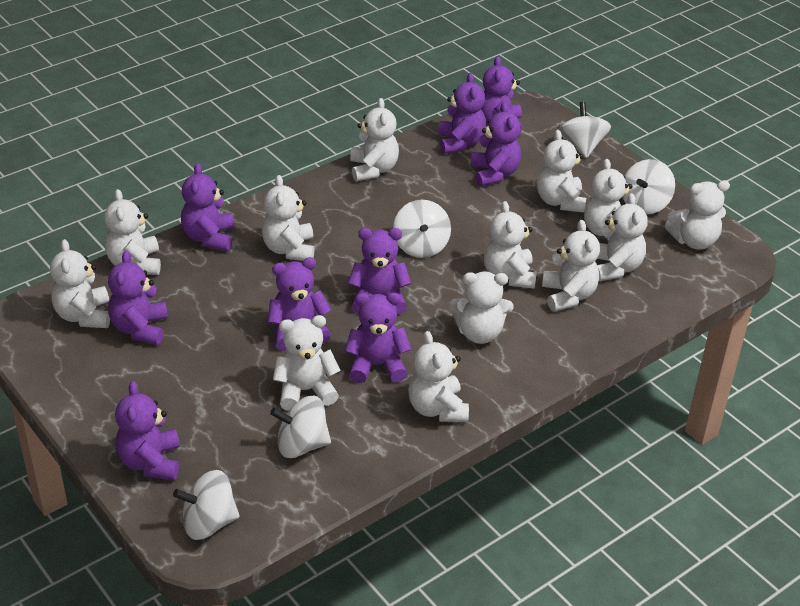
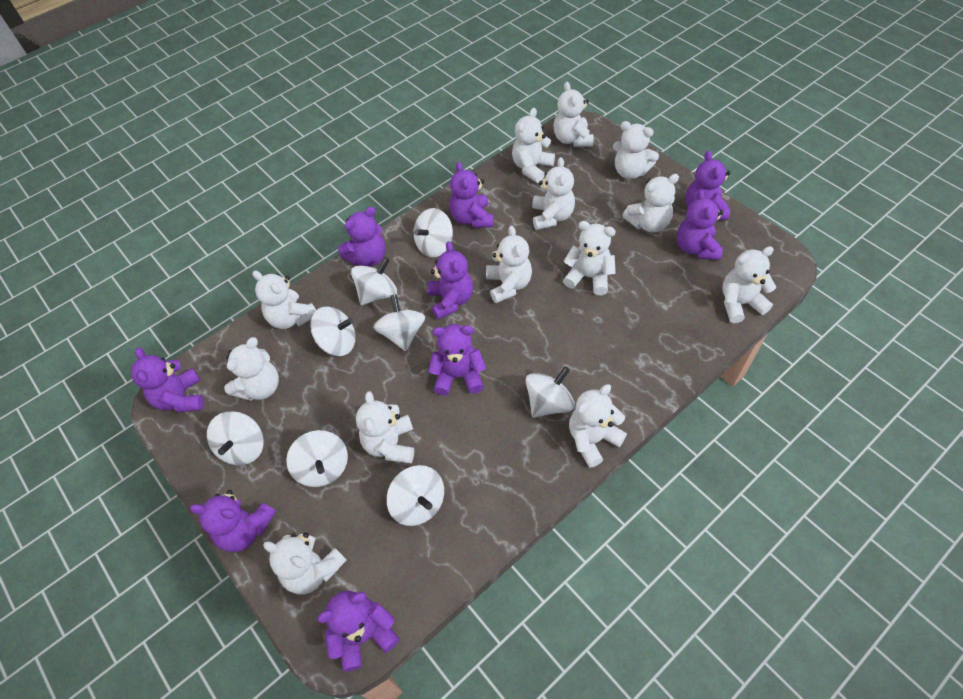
white spinning top: 5 -> 8

